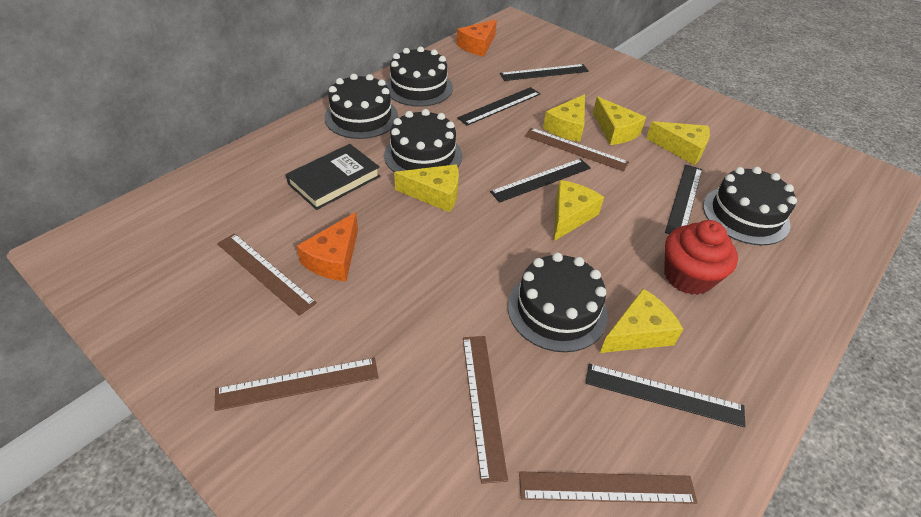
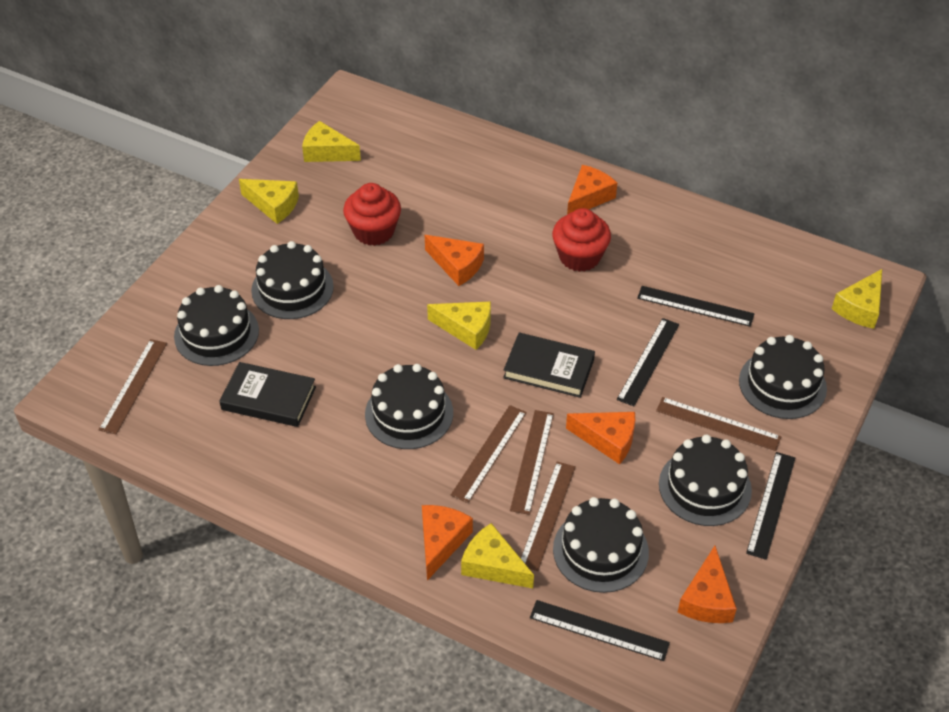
black book: 1 -> 2
black cake: 5 -> 6
black ruler: 5 -> 4
orange cheese: 2 -> 5
red cupcake: 1 -> 2
yellow cheese: 6 -> 5

